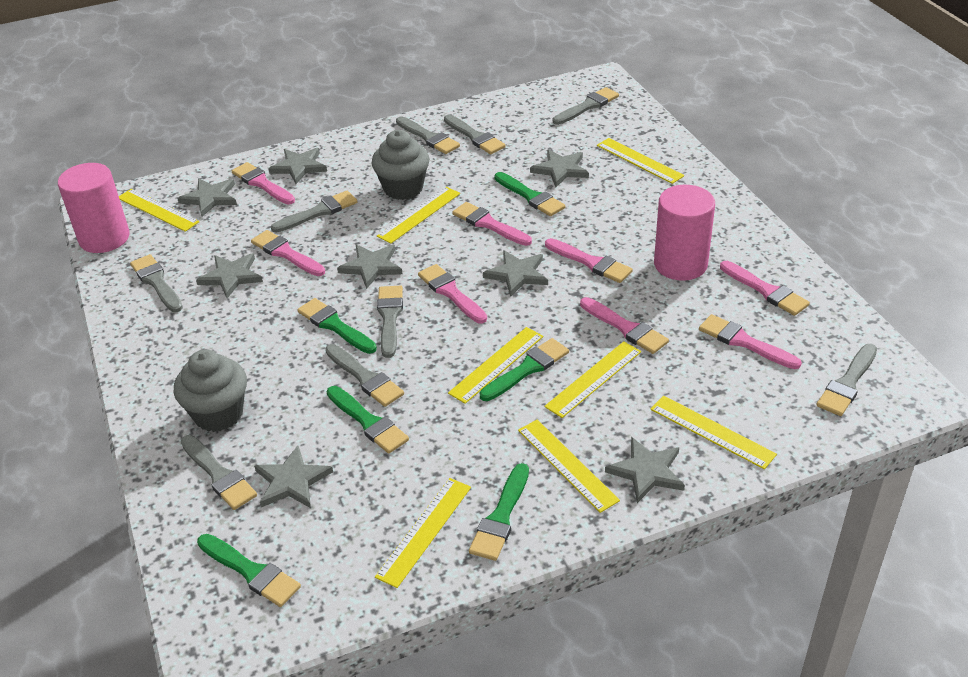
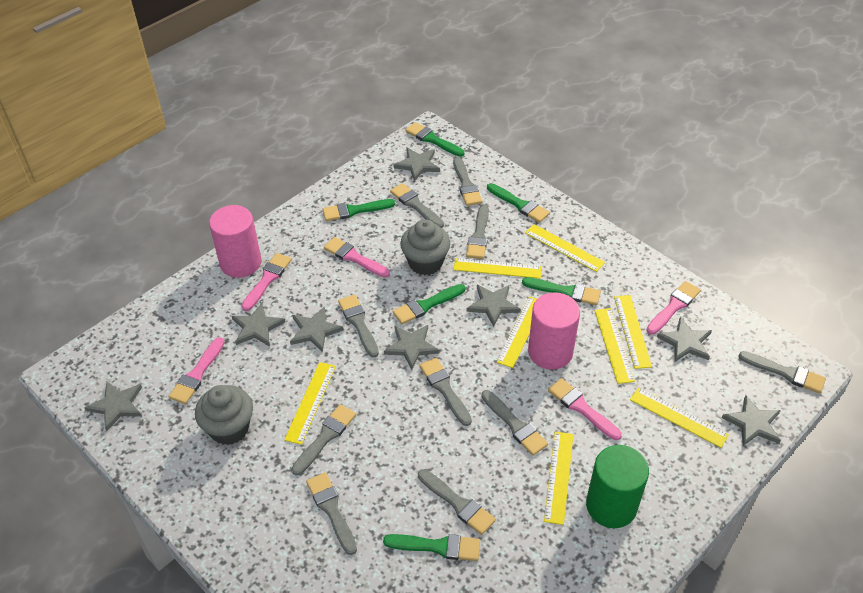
green cylinder: 0 -> 1
grey brush: 9 -> 10
pink brush: 8 -> 5

